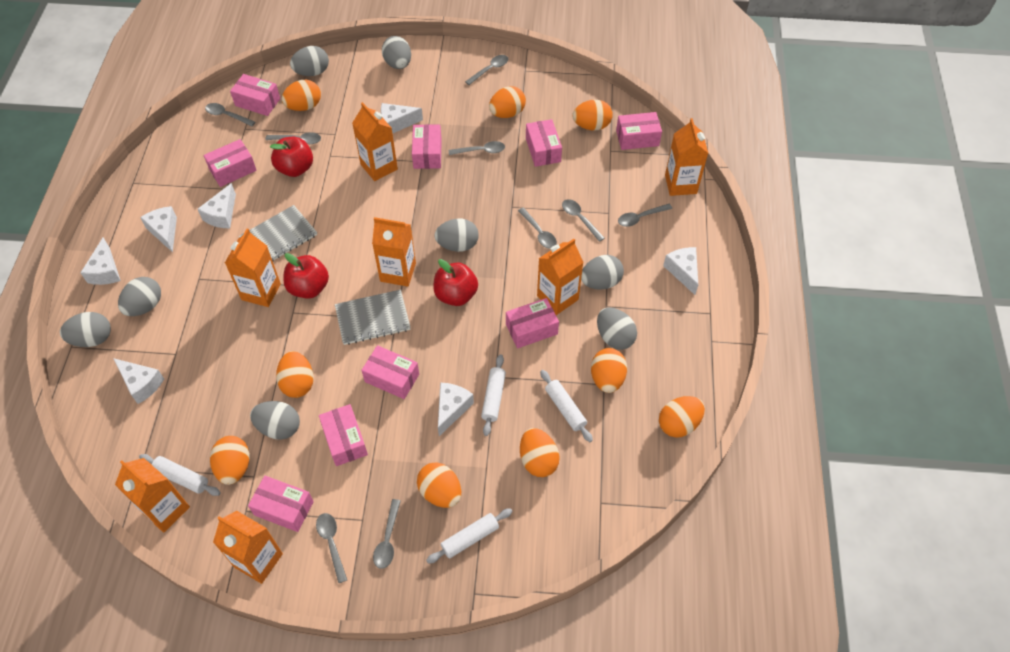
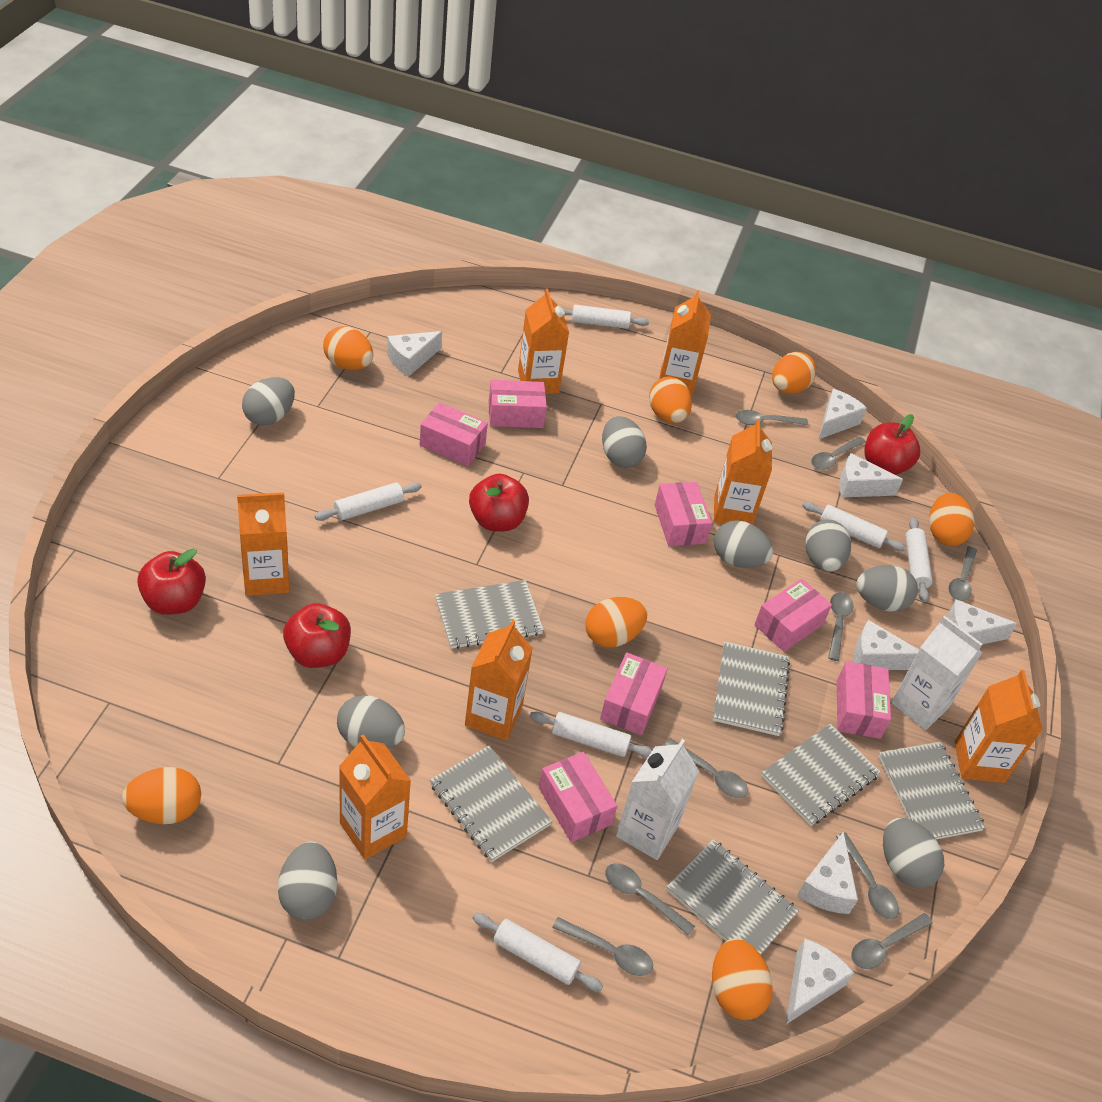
grey notebook: 2 -> 6
orange egg: 9 -> 7
pink box: 9 -> 7
red apple: 3 -> 4
white carton: 0 -> 2
white rolling pin: 4 -> 6

